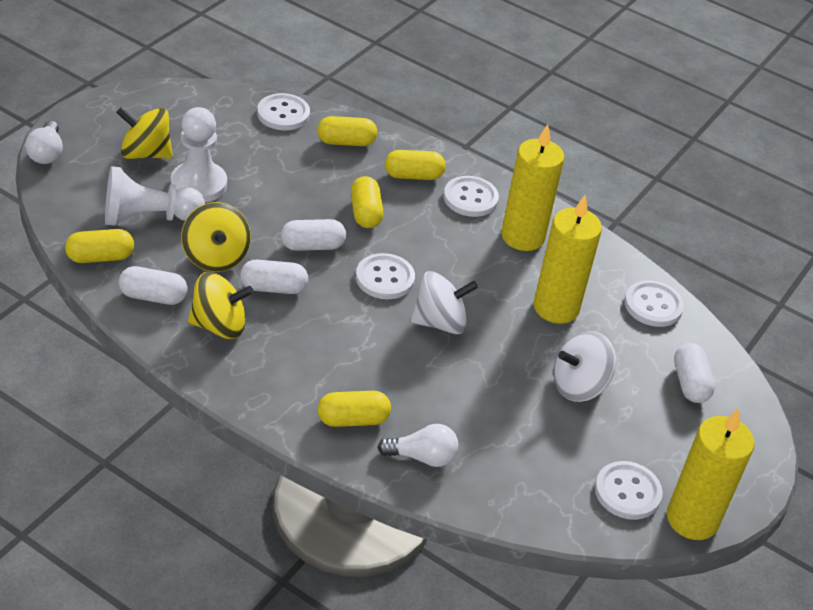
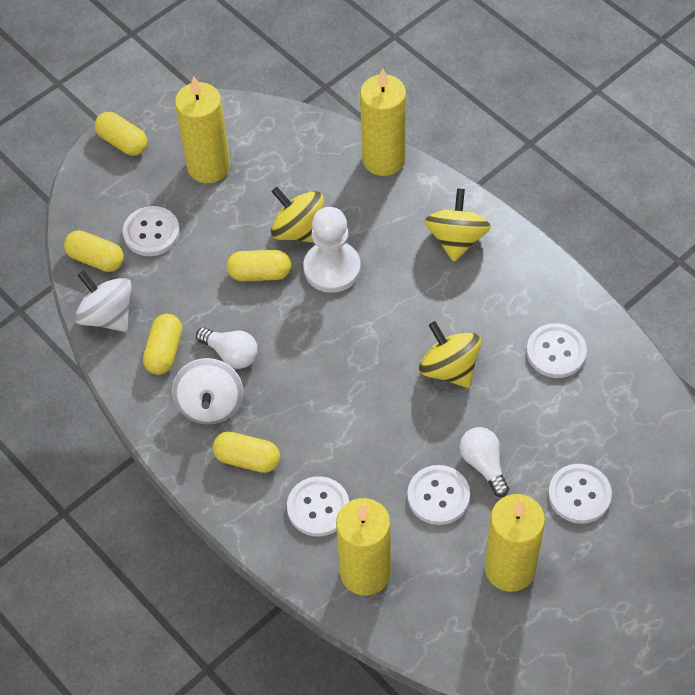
white capsule: 4 -> 0
white pawn: 2 -> 1
yellow candle: 3 -> 4

